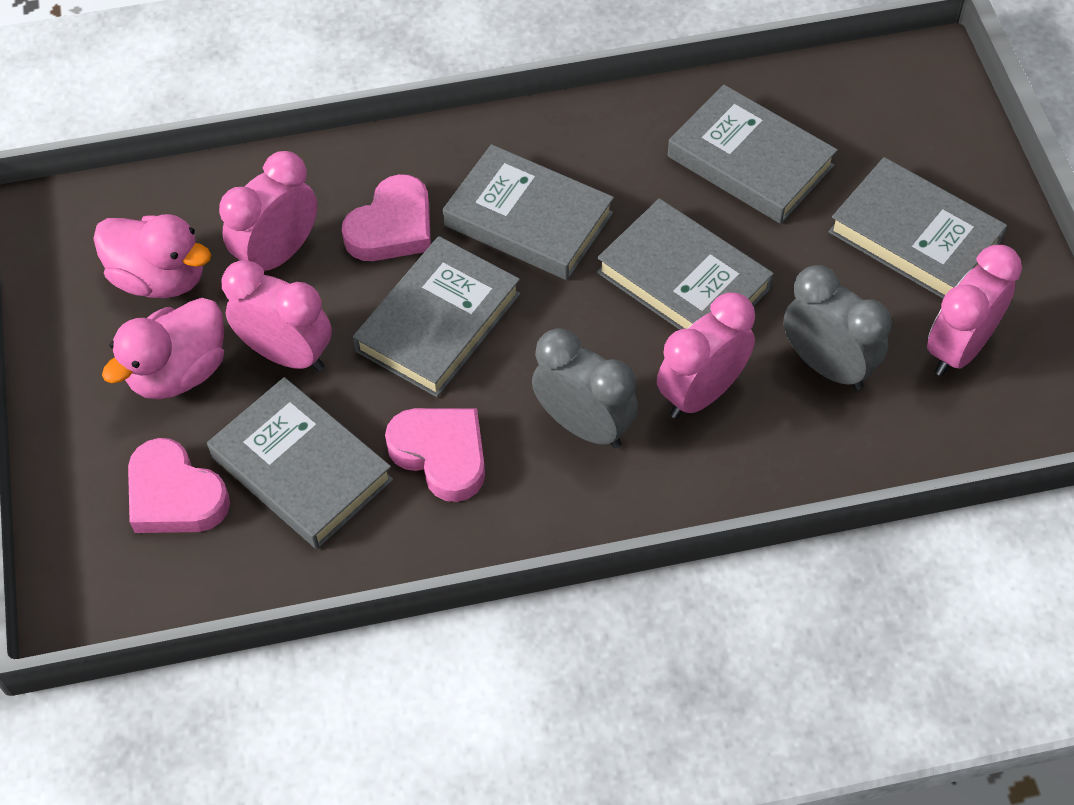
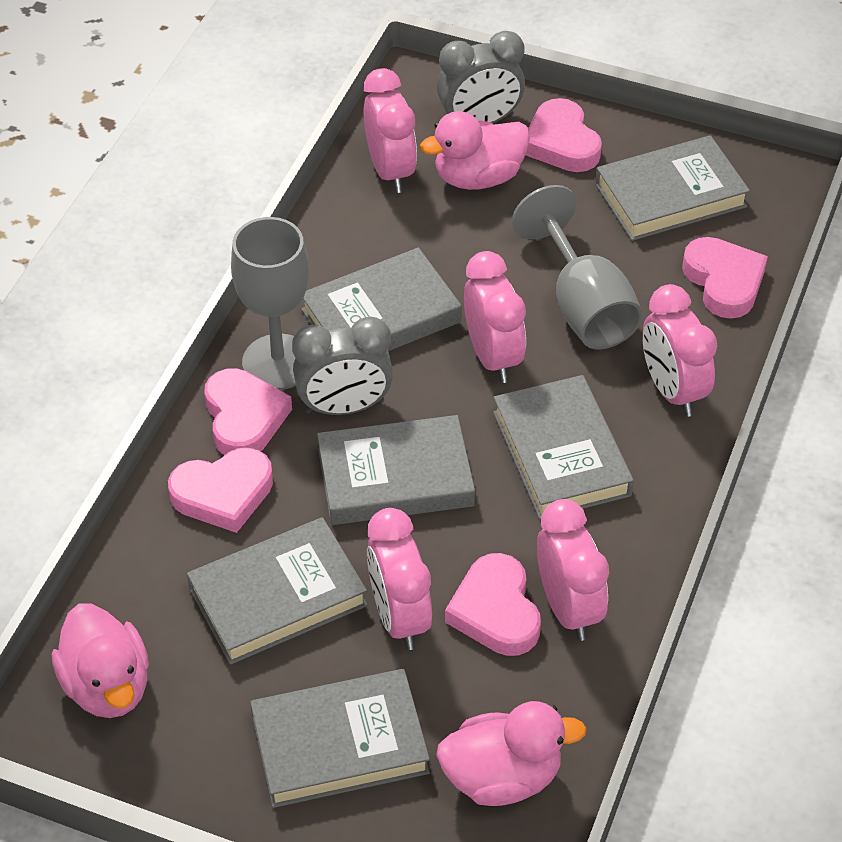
grey goblet: 0 -> 2
pink clock: 4 -> 5
pink duck: 2 -> 3
pink heart: 3 -> 5

